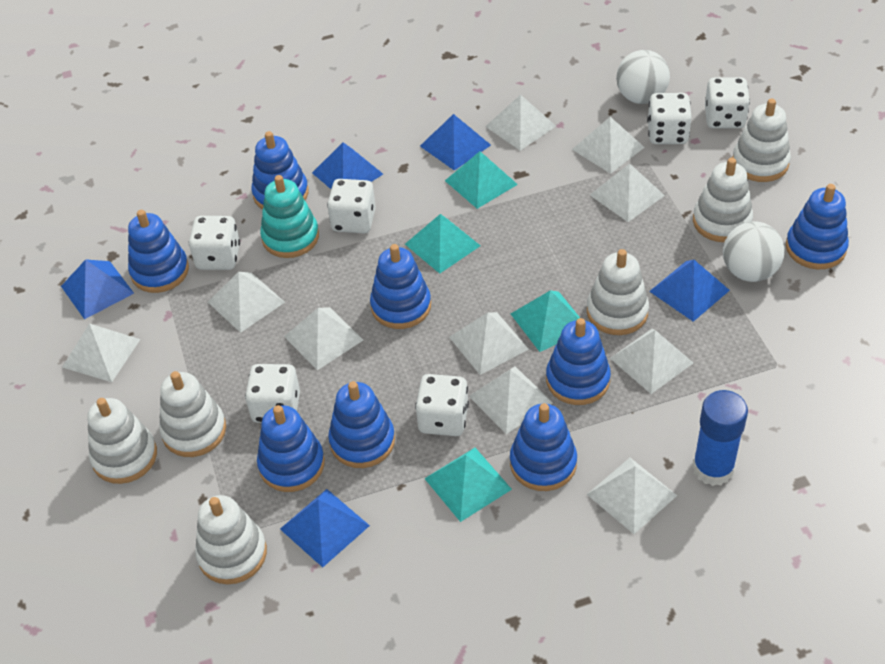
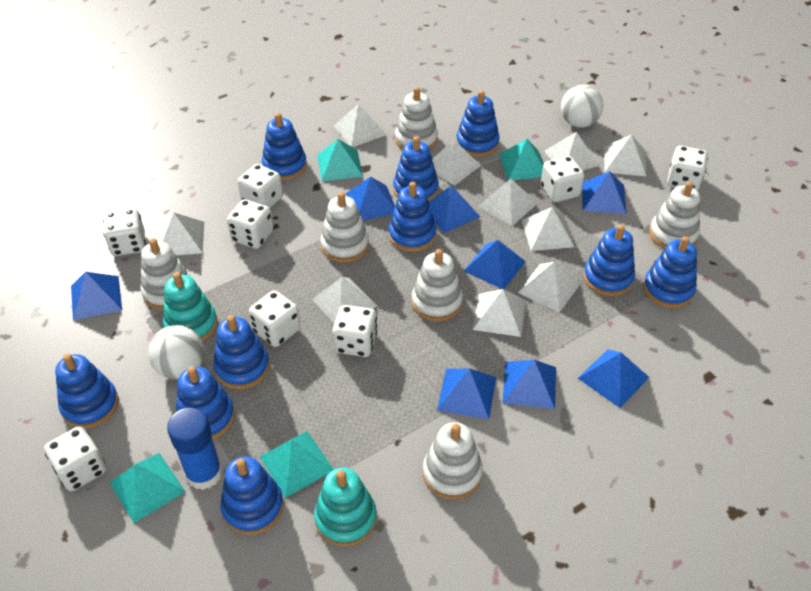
blue pyramid: 5 -> 8
blue stacking toy: 8 -> 10
turquoise stacking toy: 1 -> 2
white dice: 6 -> 8

